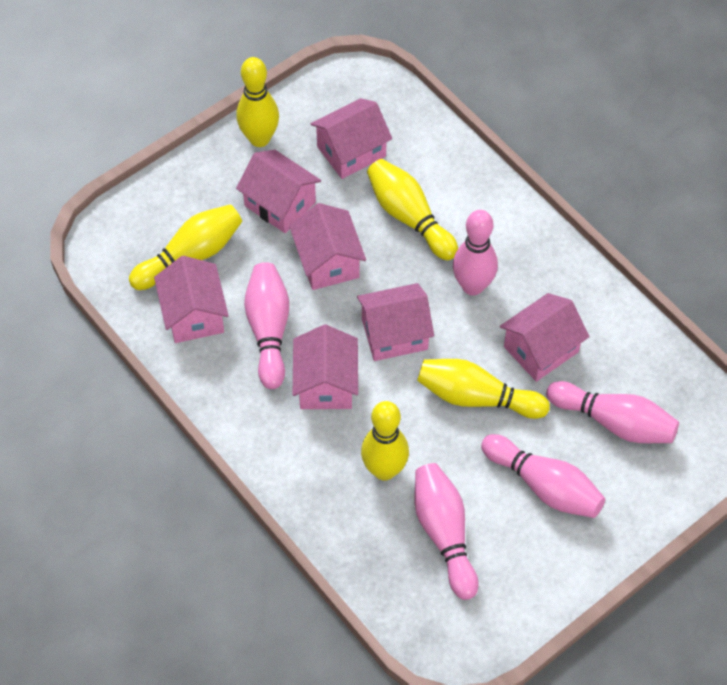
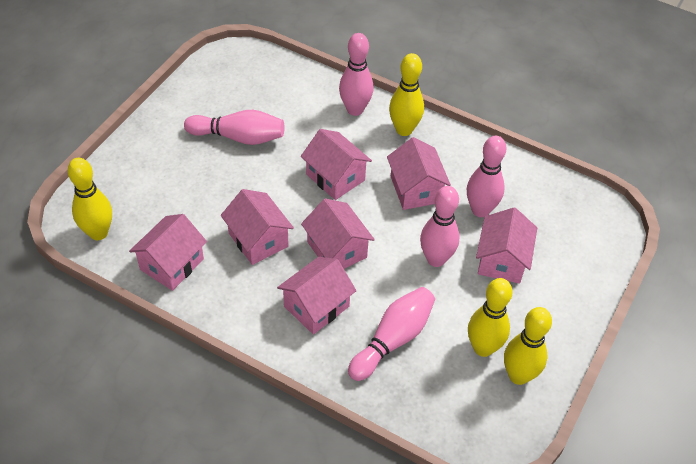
yellow bowling pin: 5 -> 4

